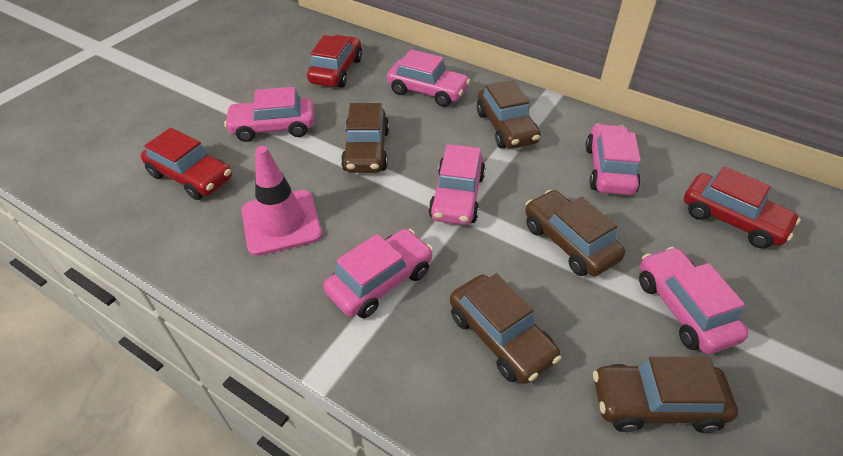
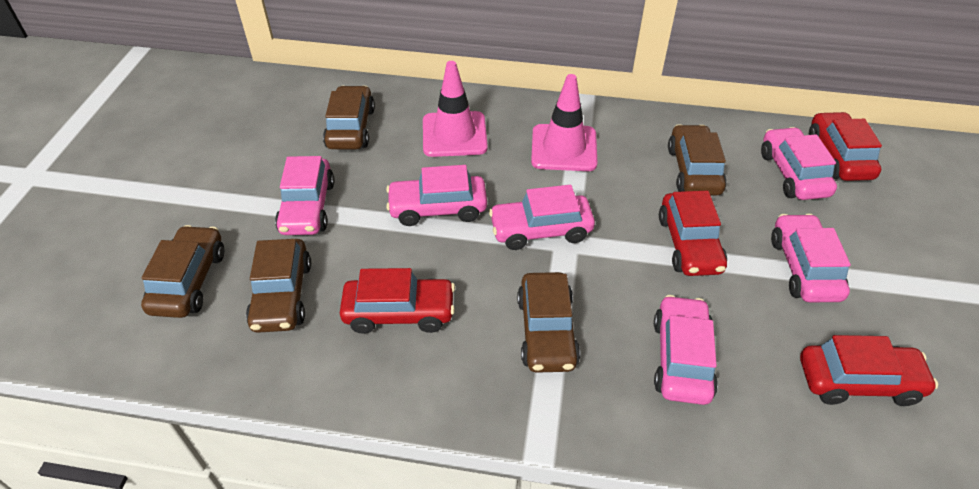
pink traffic cone: 1 -> 2
red car: 3 -> 4

